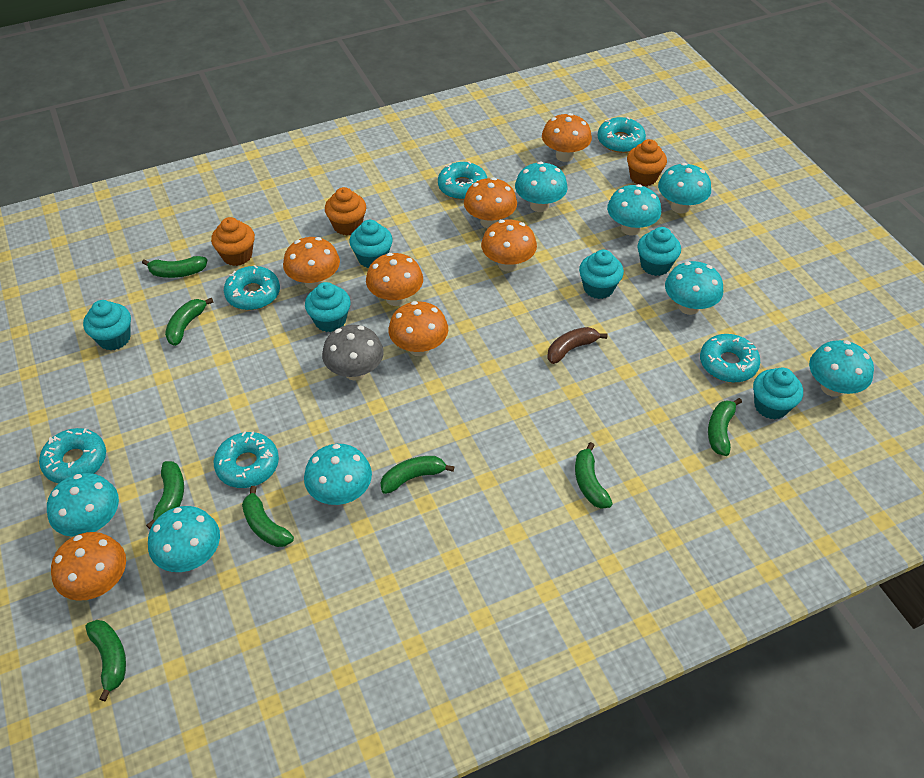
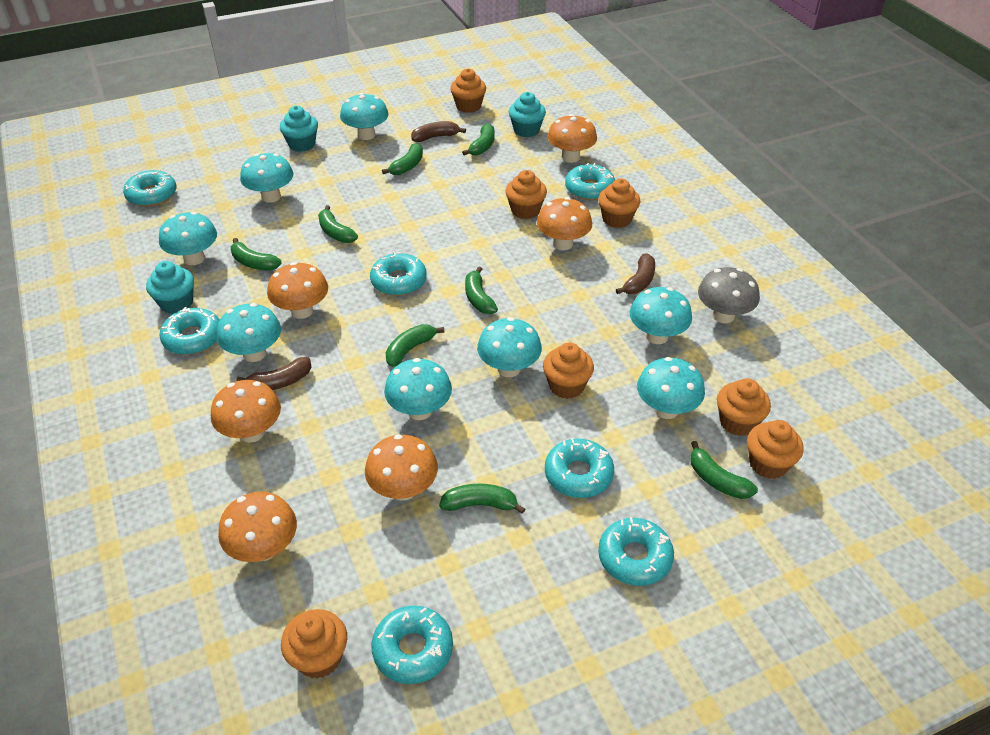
brown banana: 1 -> 3
orange cupcake: 3 -> 7
orange mushroom: 7 -> 6
turquoise cupcake: 6 -> 3
turquoise donut: 6 -> 7

